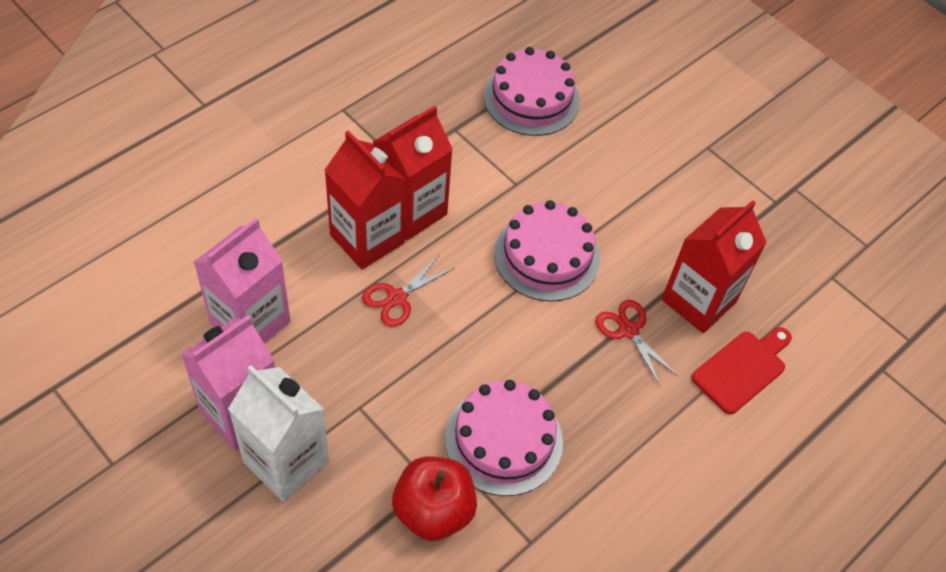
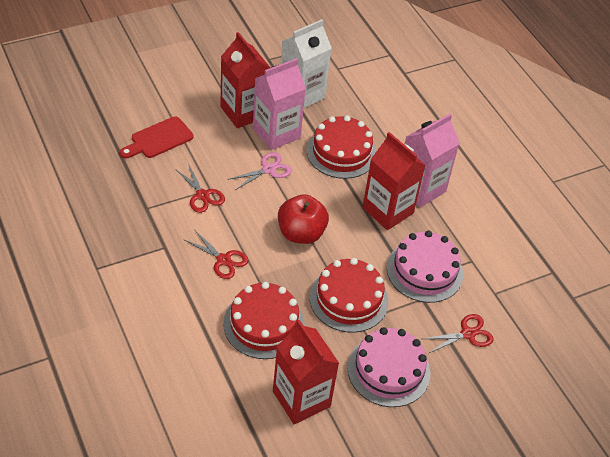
pink cake: 3 -> 2
pink scissors: 0 -> 1
red cake: 0 -> 3
red scissors: 2 -> 3

